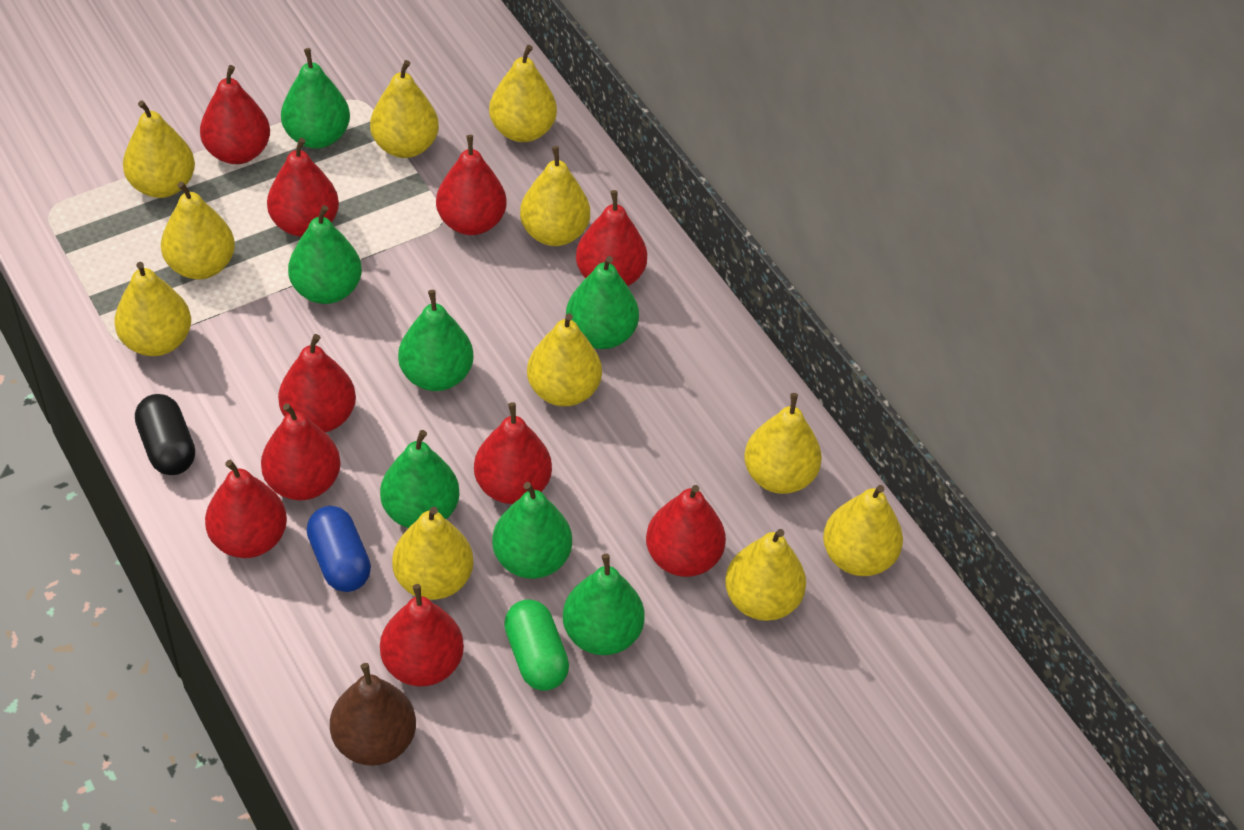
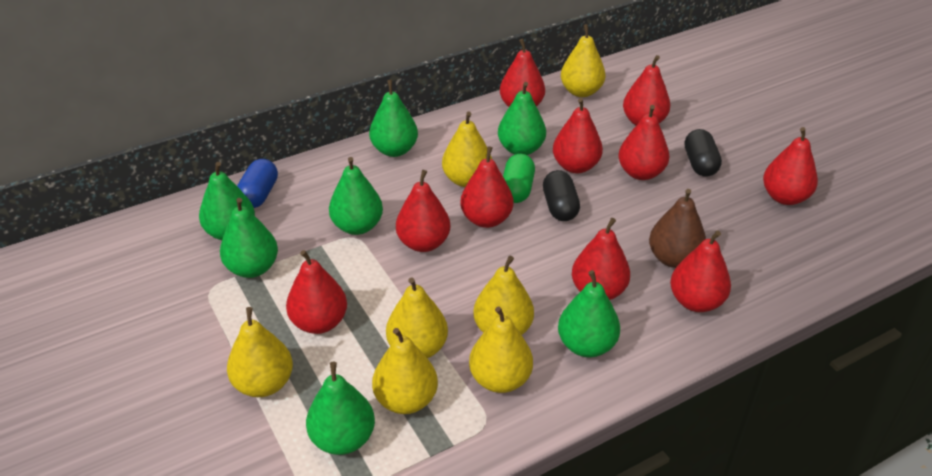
black capsule: 1 -> 2
yellow pear: 11 -> 7

